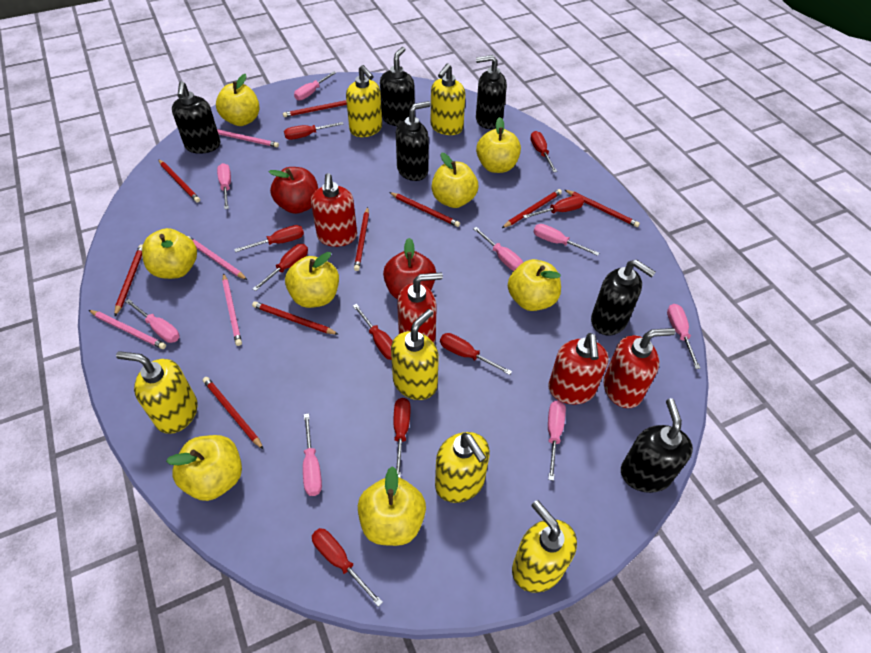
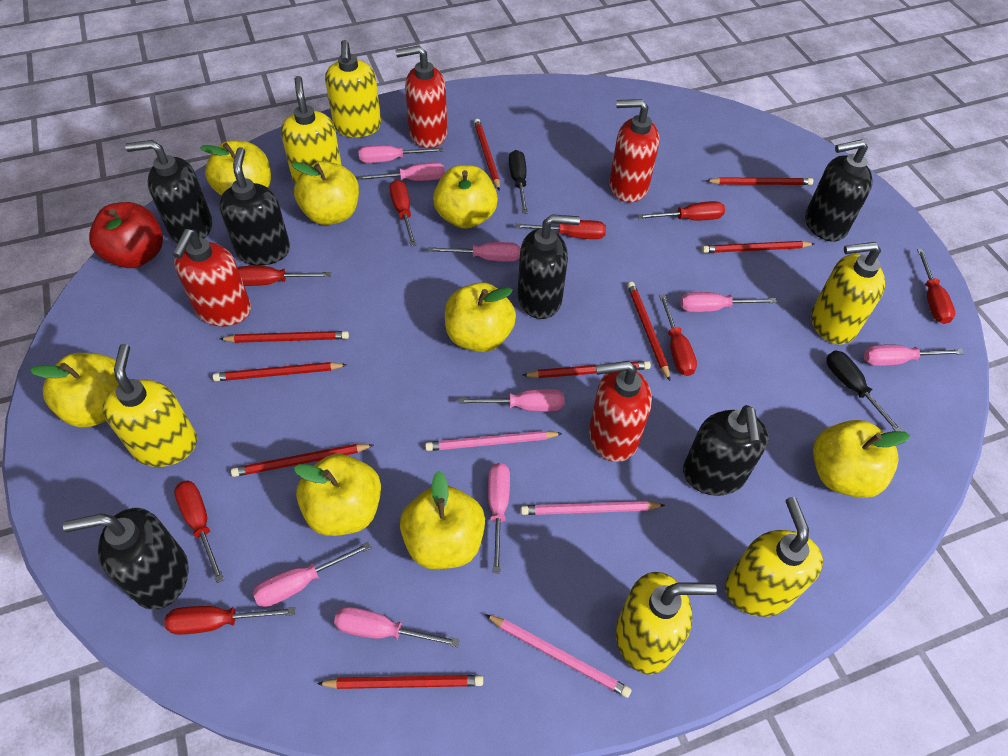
black screwdriver: 0 -> 2
pink pencil: 4 -> 3
pink screwdriver: 8 -> 9
red apple: 2 -> 1
red screwdriver: 9 -> 8

